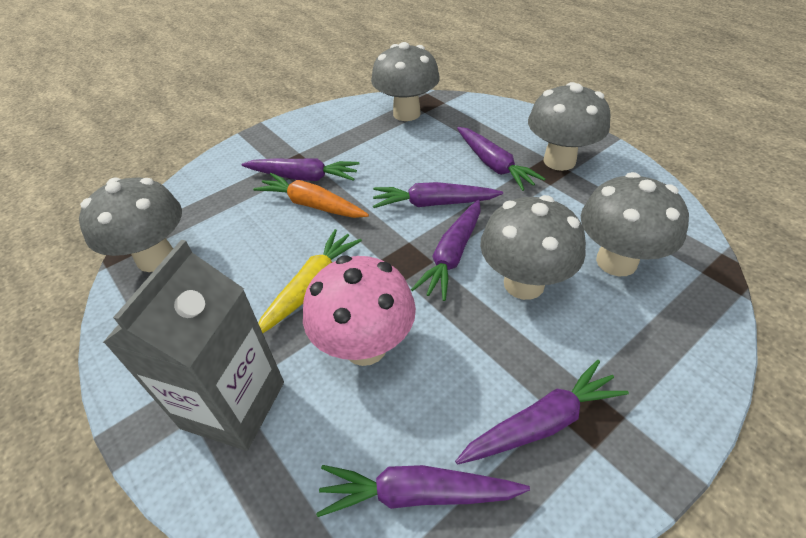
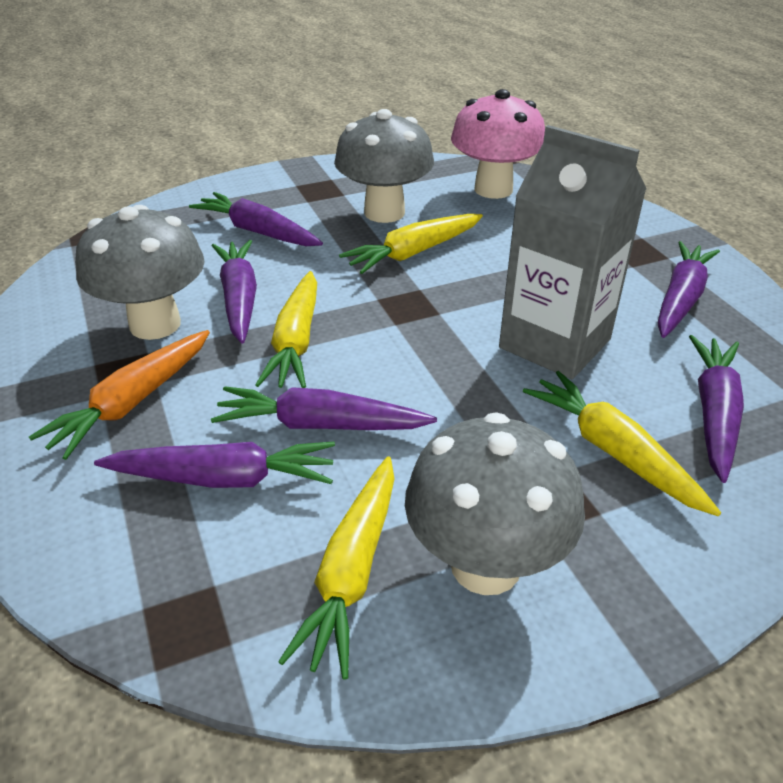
grey mushroom: 5 -> 3
yellow carrot: 1 -> 4

